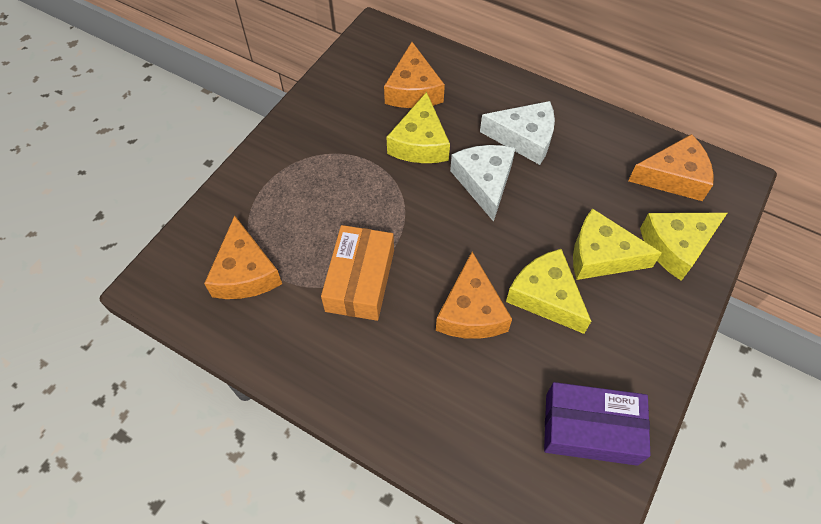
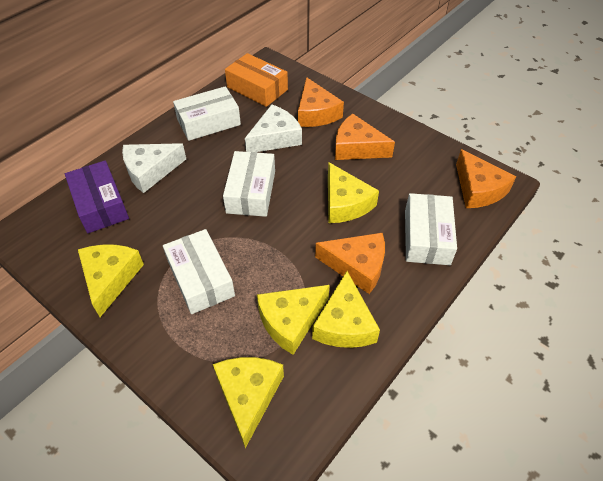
white box: 0 -> 4
yellow cheese: 4 -> 5

